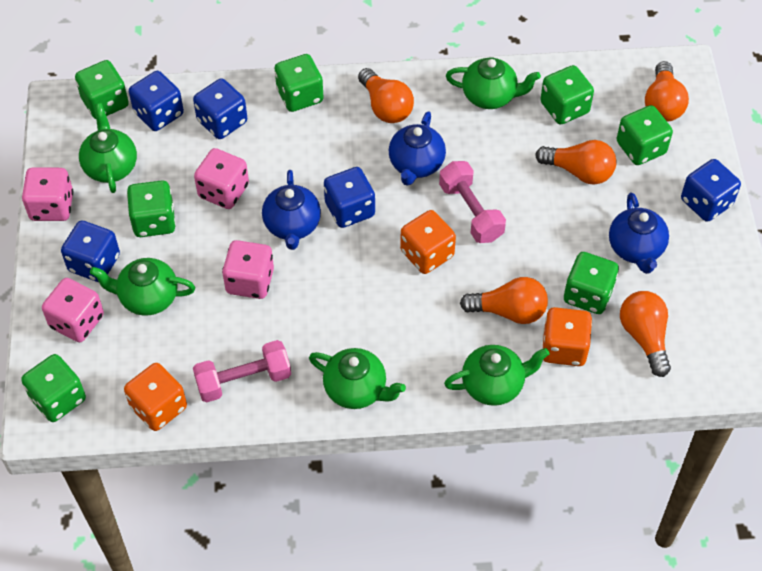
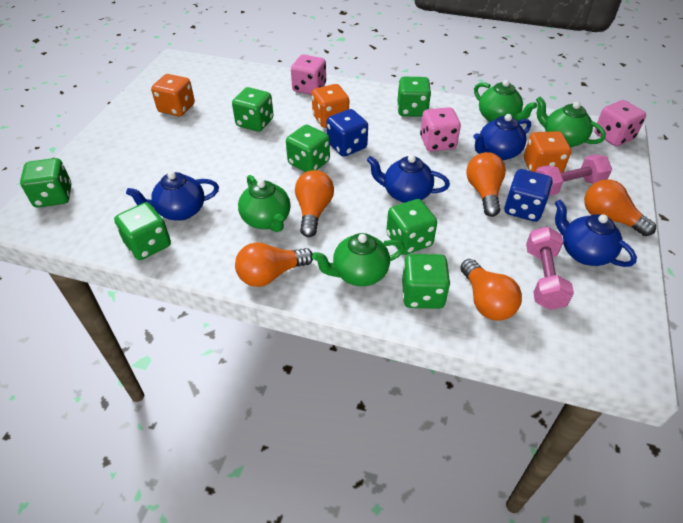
blue dice: 5 -> 2
blue teapot: 3 -> 4
green teapot: 5 -> 4
pink dice: 4 -> 3

